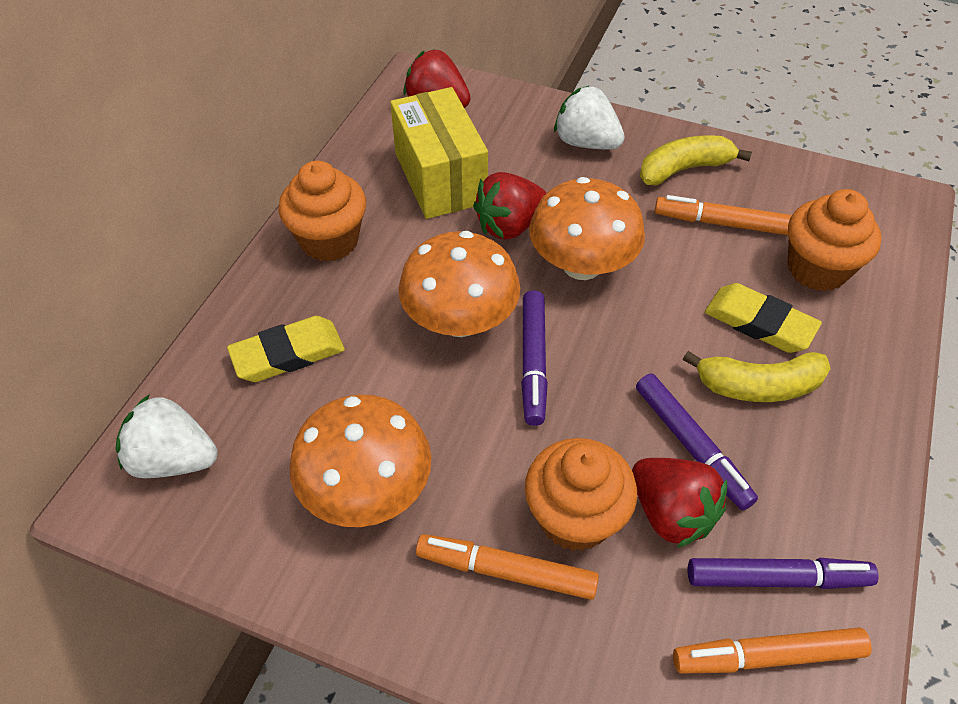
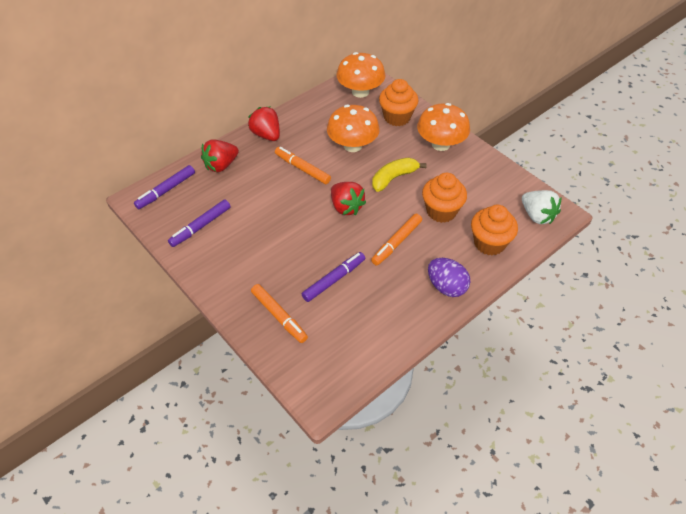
purple egg: 0 -> 1
white strawberry: 2 -> 1
yellow banana: 2 -> 1
yellow box: 1 -> 0
yellow eraser: 2 -> 0

